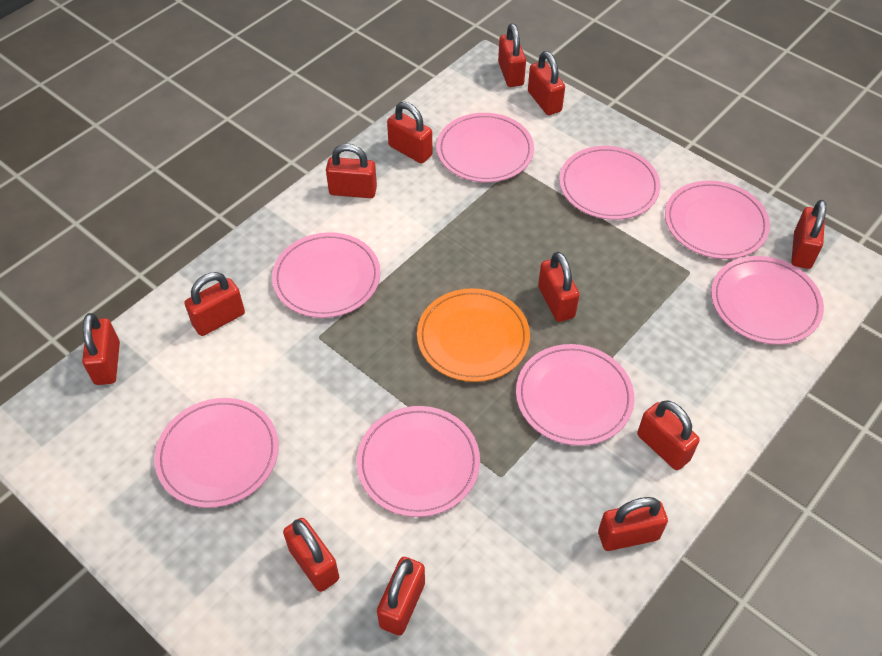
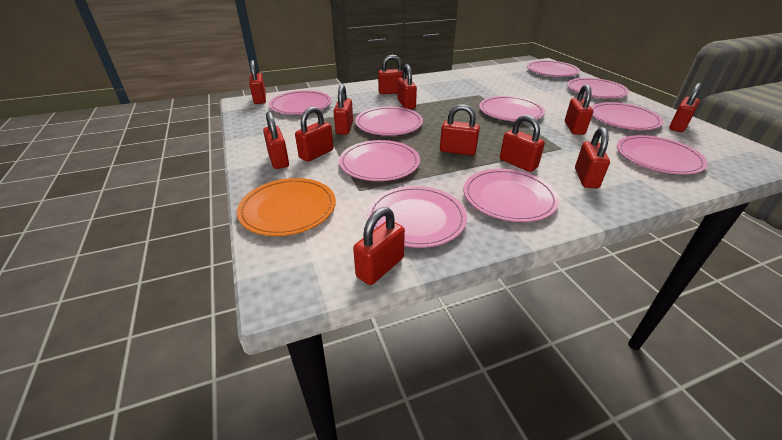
pink plate: 8 -> 10

